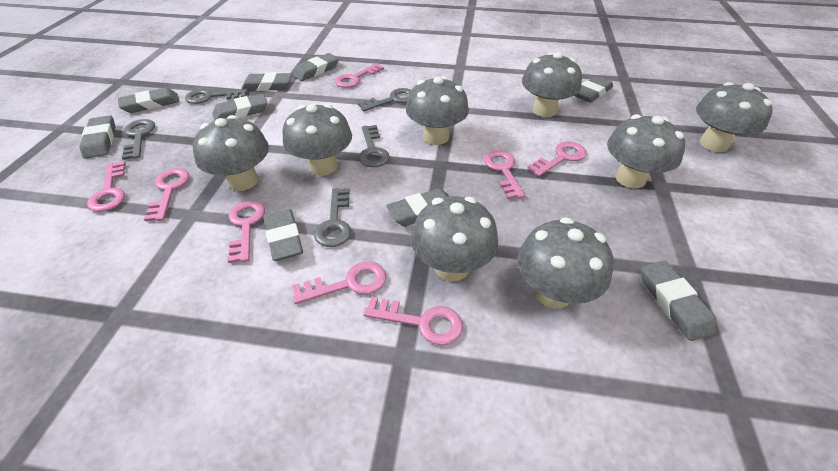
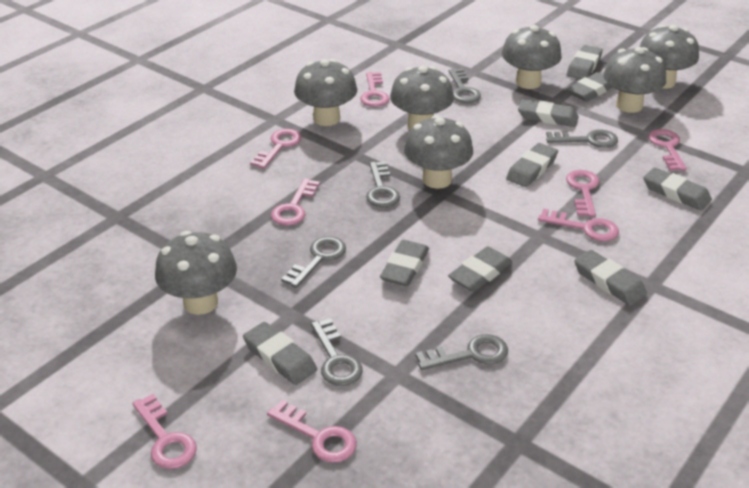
grey key: 5 -> 6
grey mushroom: 8 -> 7

